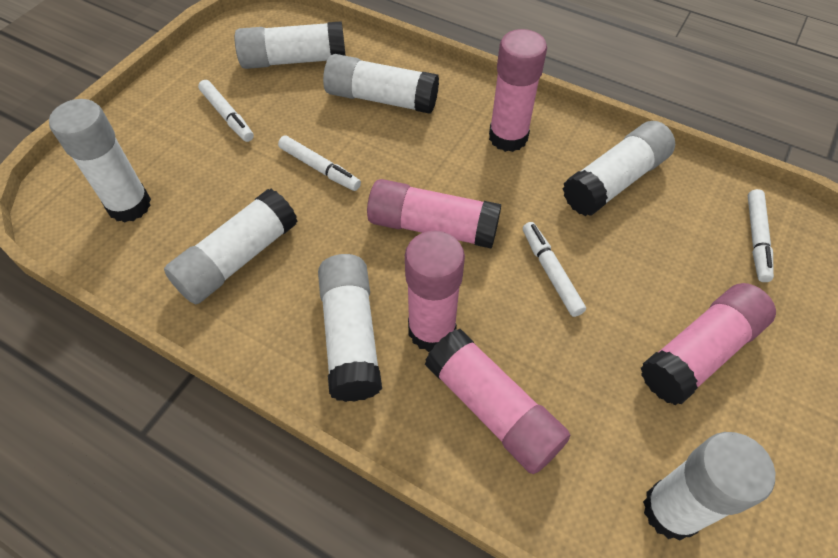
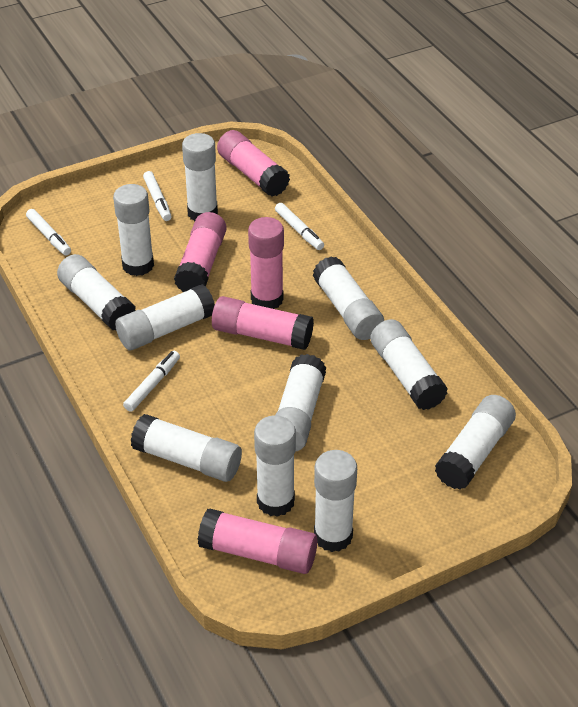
white glue stick: 7 -> 11

